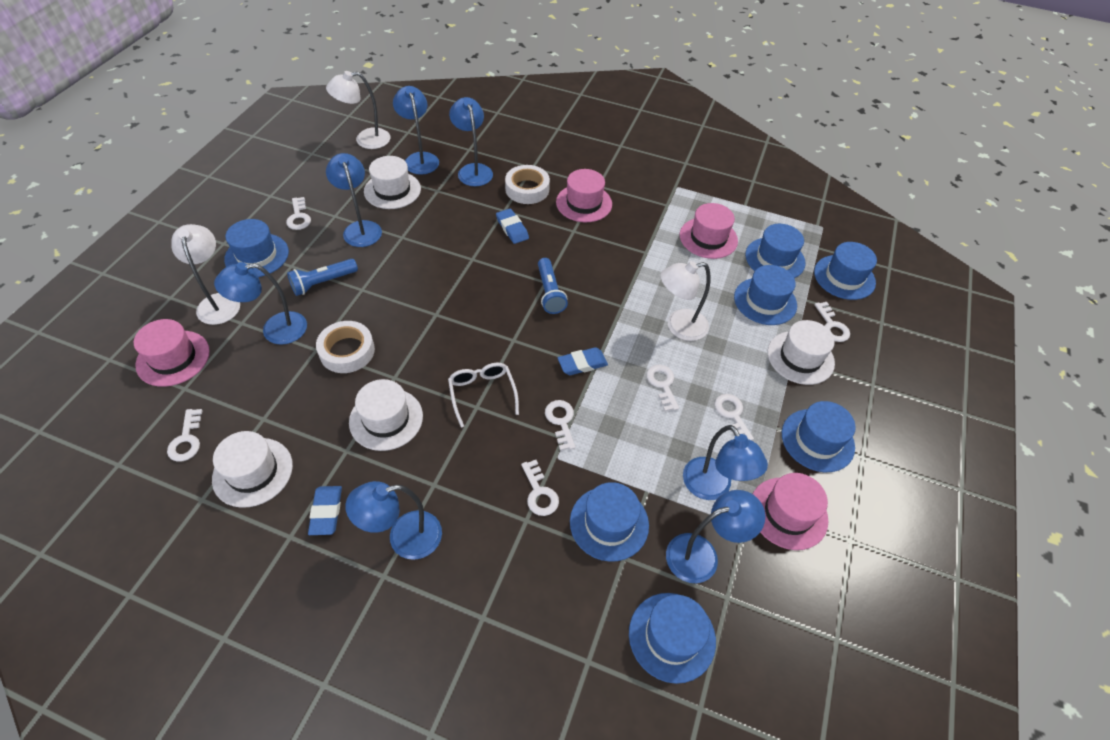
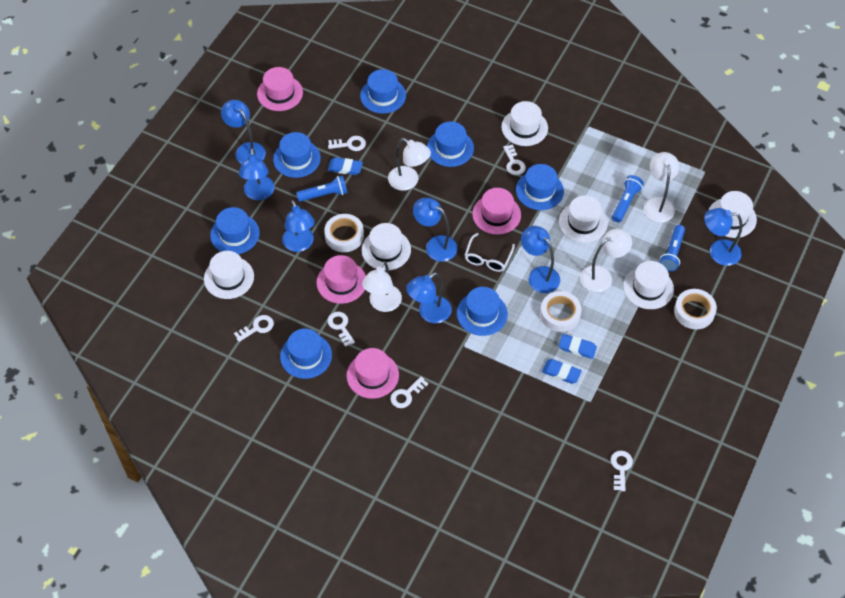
blue flashlight: 2 -> 3
white hat: 4 -> 6
white key: 7 -> 6
white lamp: 3 -> 4
white tape: 2 -> 3

